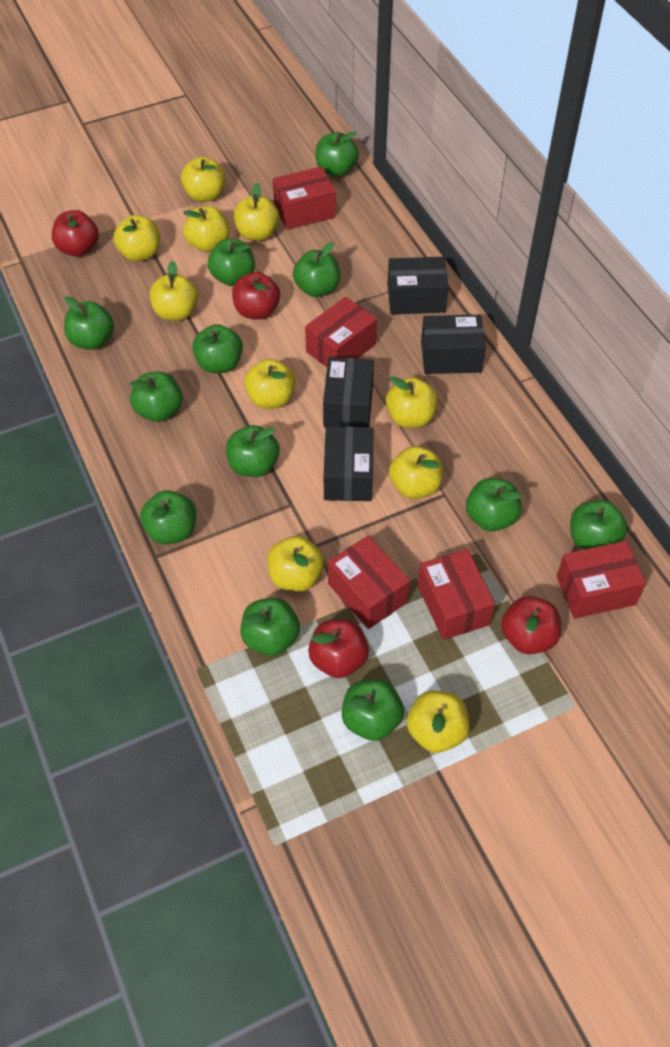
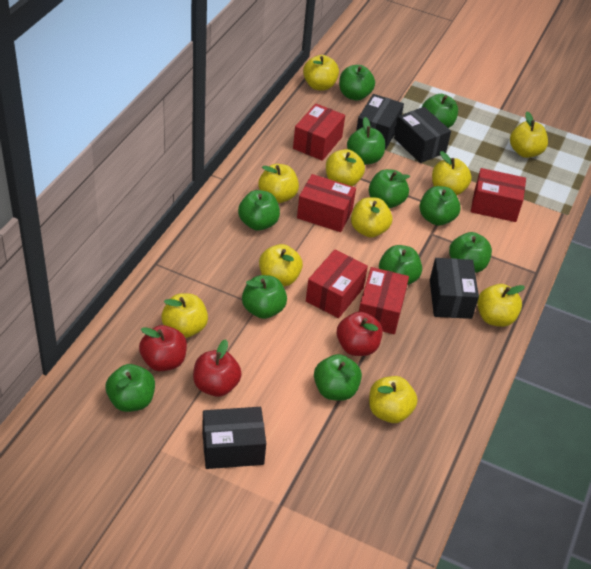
green apple: 12 -> 11
red apple: 4 -> 3

